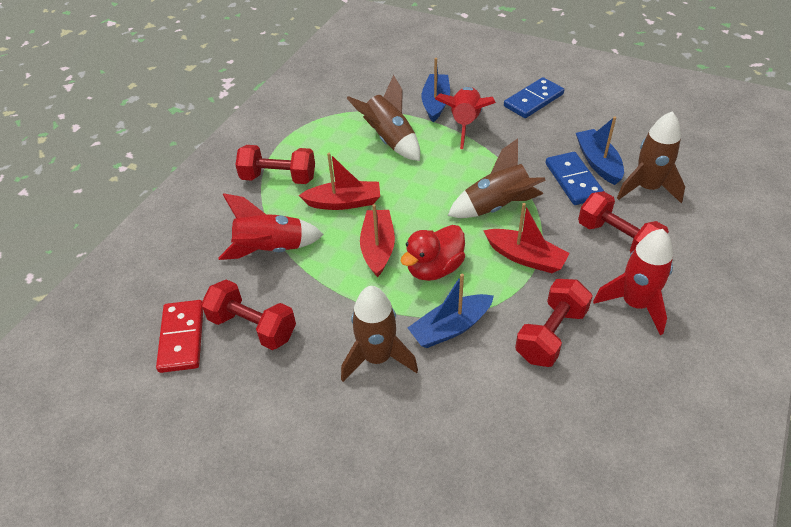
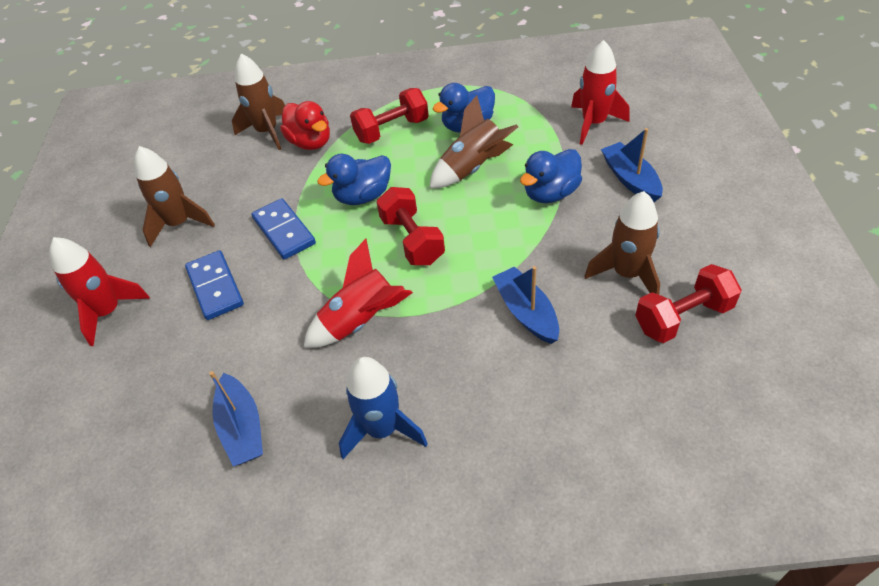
blue duck: 0 -> 3
blue rocket: 0 -> 1
red boat: 3 -> 0
red domino: 1 -> 0
red dumbbell: 4 -> 3

